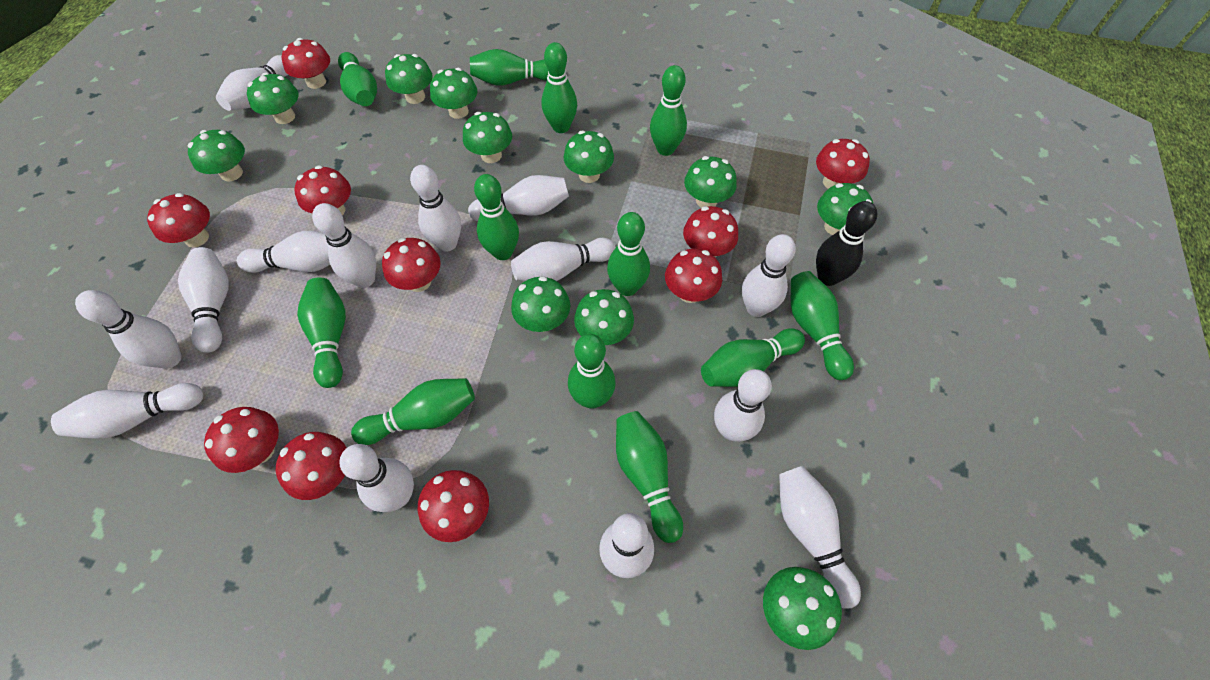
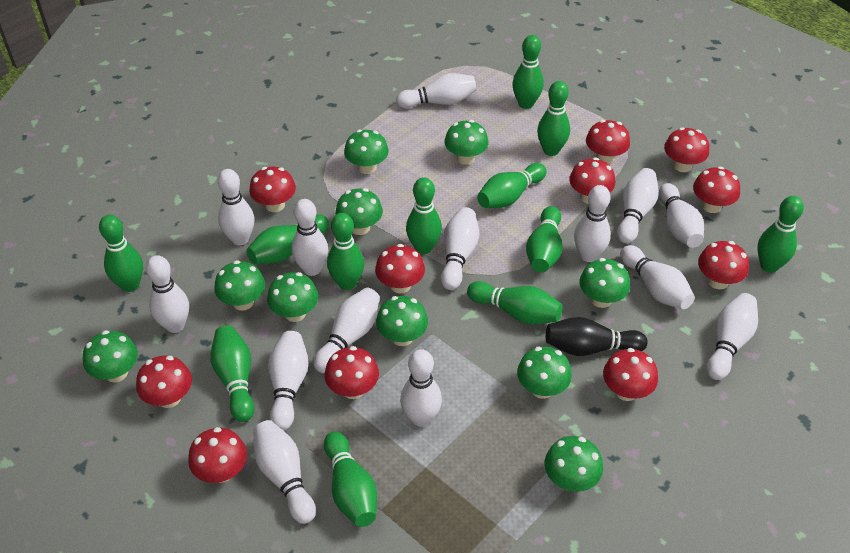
green mushroom: 11 -> 10
red mushroom: 10 -> 11

